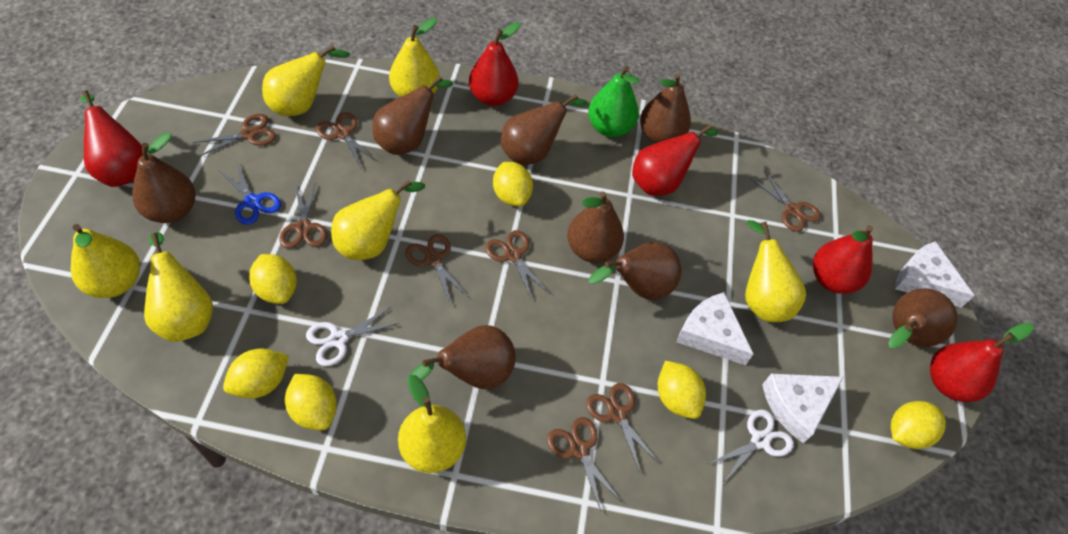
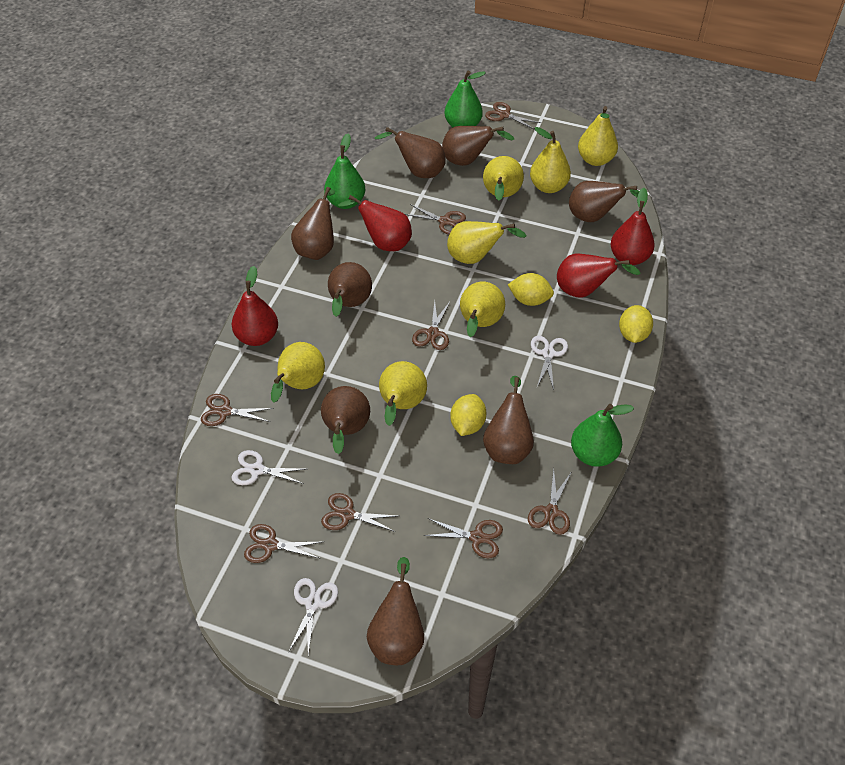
blue scissors: 1 -> 0
green pear: 1 -> 3
red pear: 5 -> 4
white cheese: 3 -> 0
white scissors: 2 -> 3
yellow lemon: 6 -> 3

